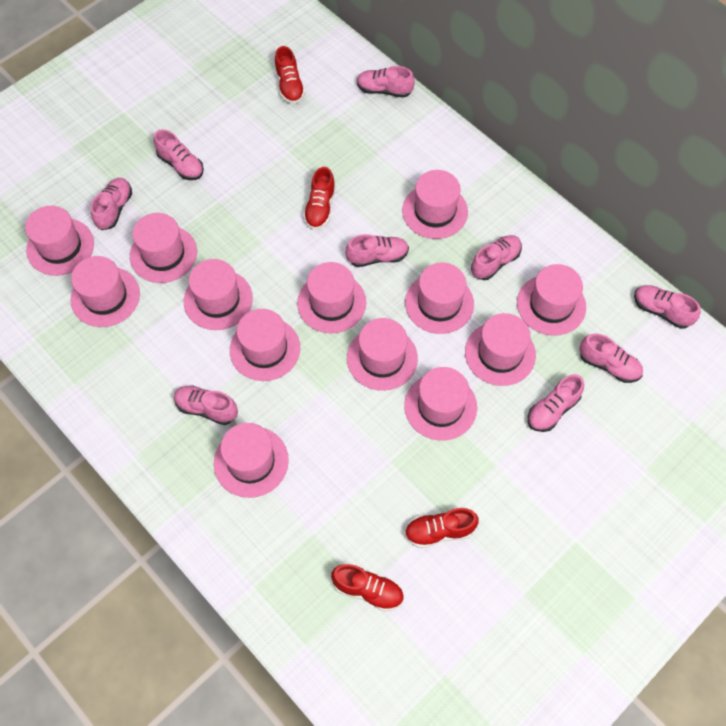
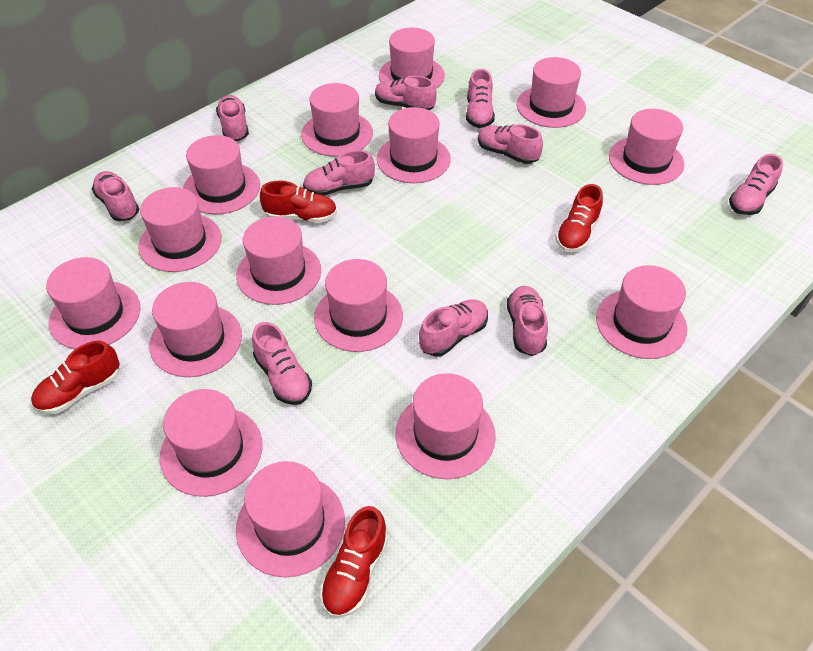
pink hat: 13 -> 15
pink shoe: 9 -> 10

